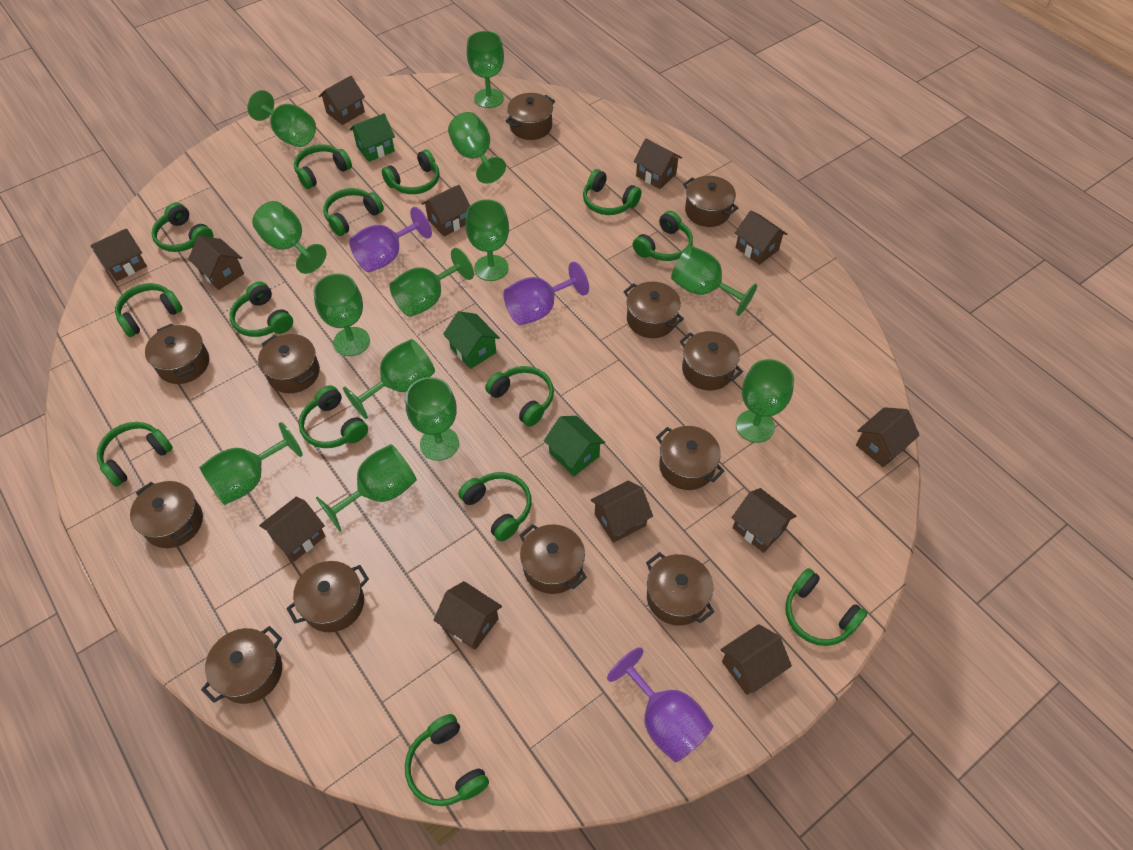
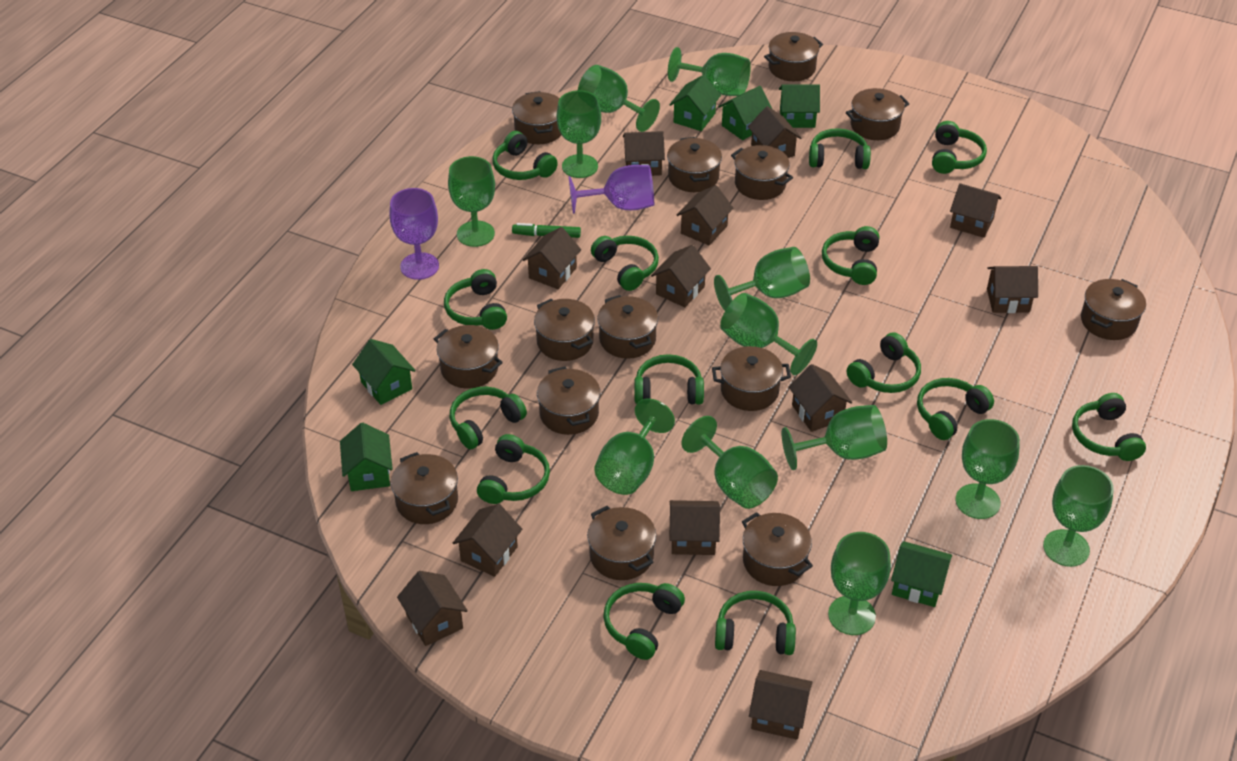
brown pot: 12 -> 14
green goblet: 13 -> 12
green house: 3 -> 6
green marker: 0 -> 1
purple goblet: 3 -> 2

